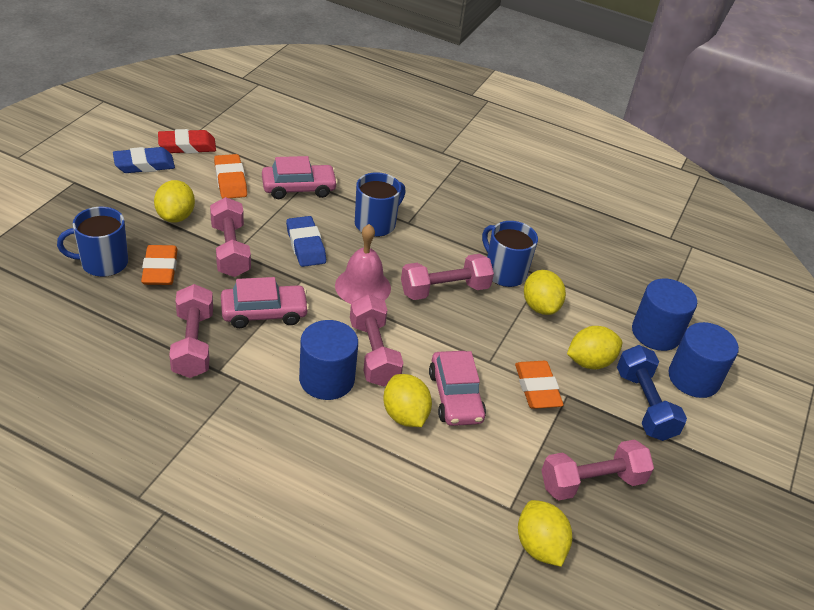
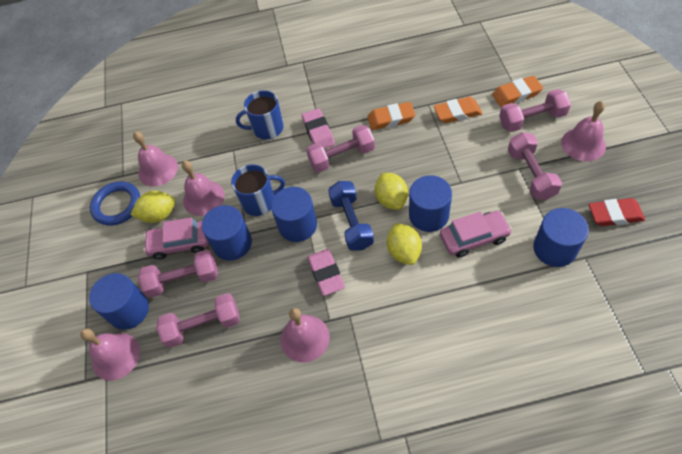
blue cylinder: 3 -> 5
blue eraser: 2 -> 0
blue mug: 3 -> 2
blue ring: 0 -> 1
pink bell: 1 -> 5
pink car: 3 -> 2
pink eraser: 0 -> 2
yellow lemon: 5 -> 3

